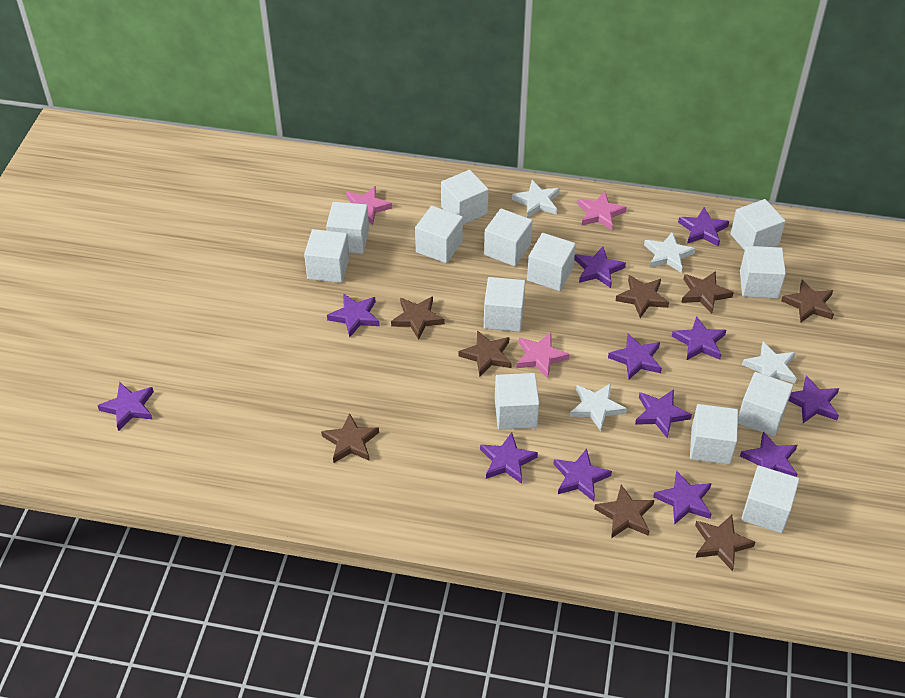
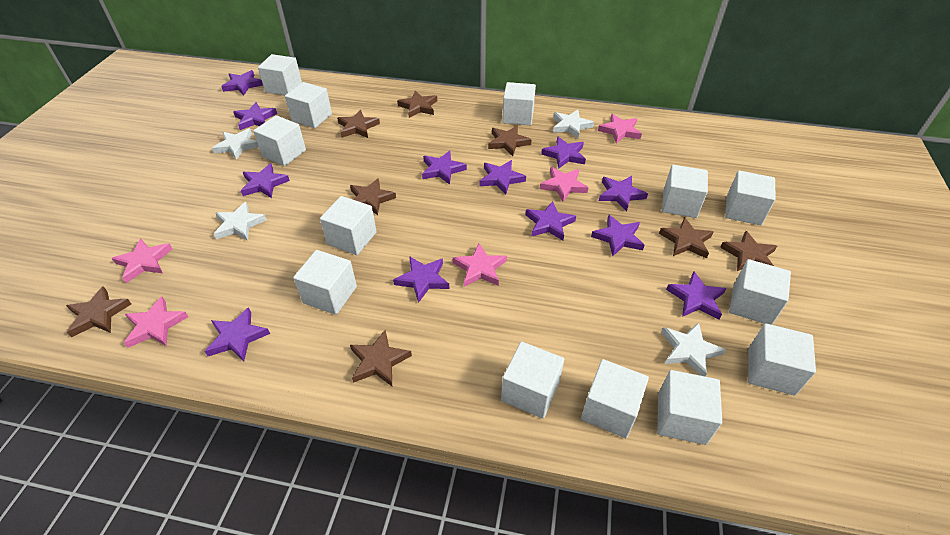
pink star: 3 -> 5

